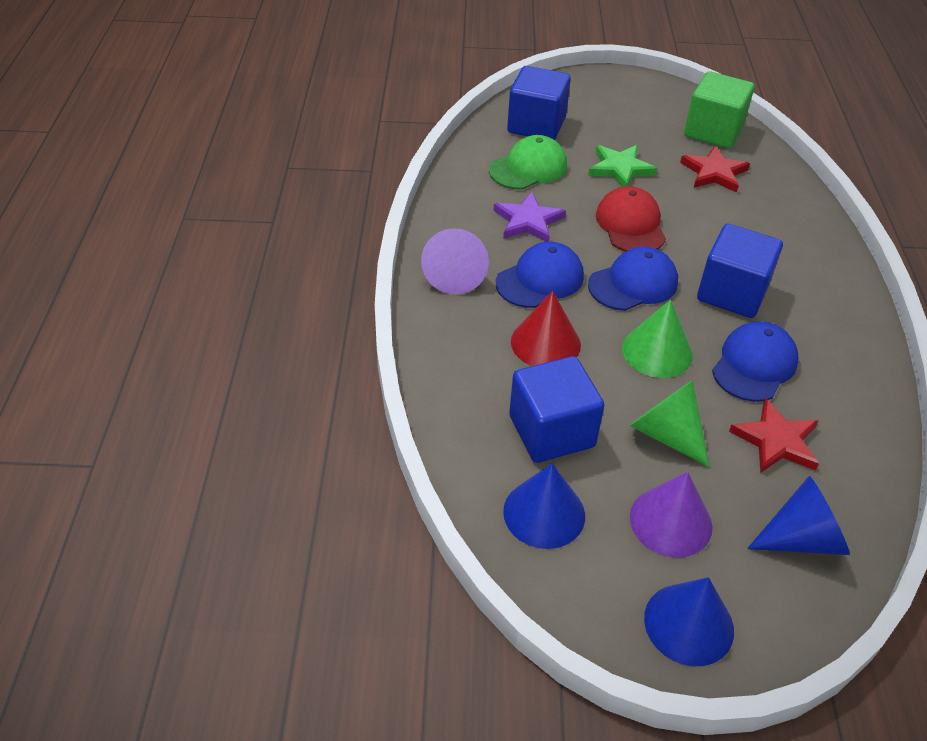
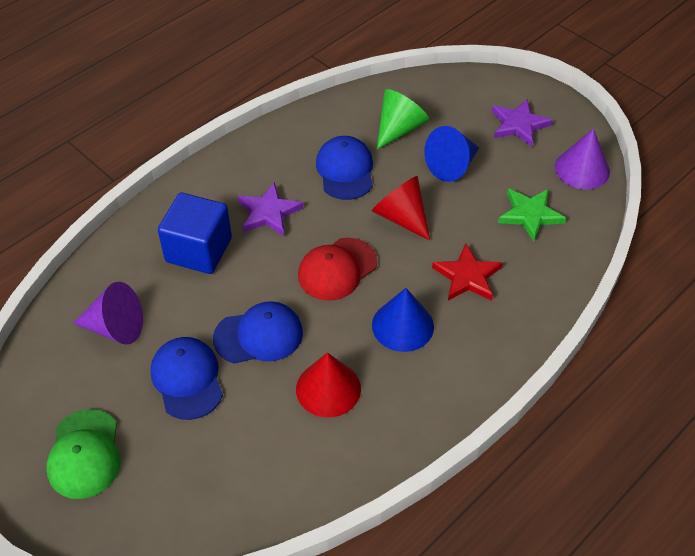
blue cone: 3 -> 2
blue cube: 3 -> 1
green cone: 2 -> 1
green cube: 1 -> 0
purple star: 1 -> 2
red cone: 1 -> 2
red star: 2 -> 1

